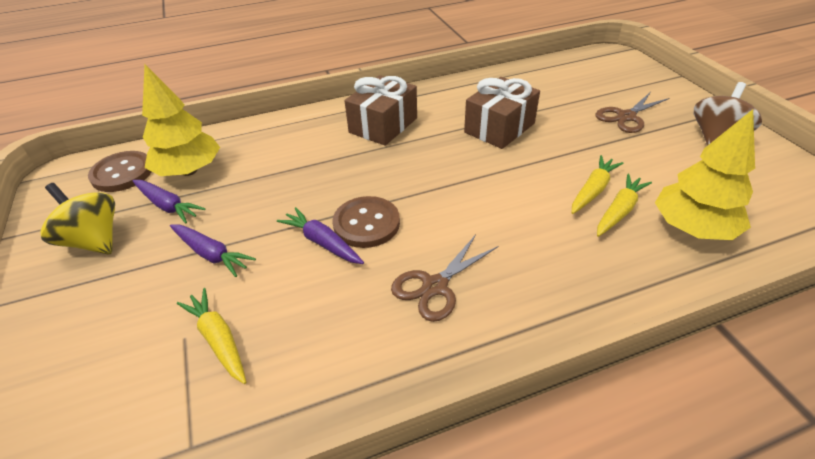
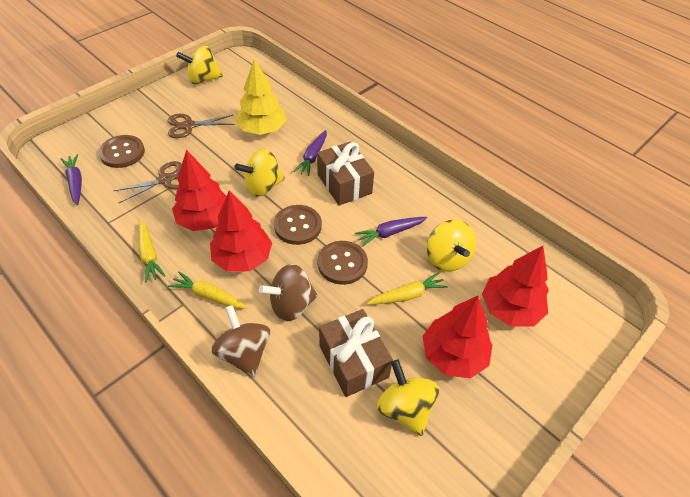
brown button: 2 -> 3
brown spinning top: 1 -> 2
red tree: 0 -> 4
yellow spinning top: 1 -> 4
yellow tree: 2 -> 1

